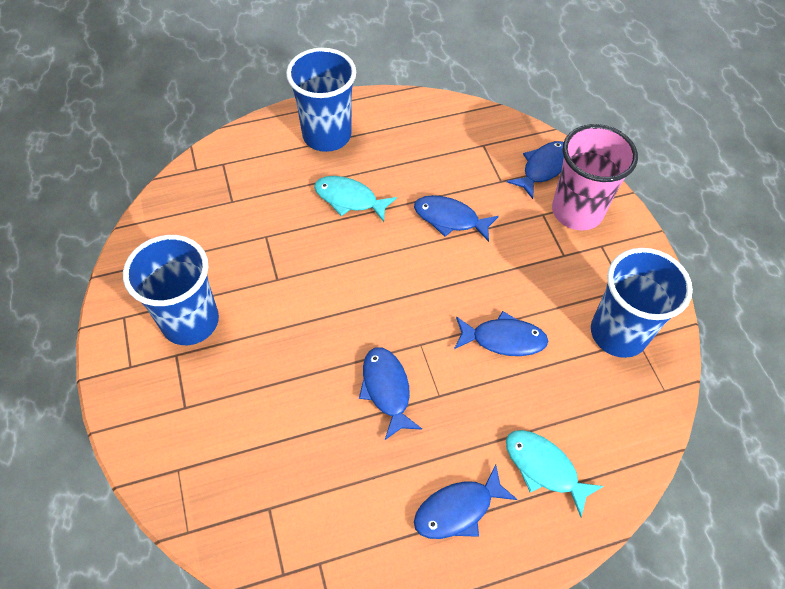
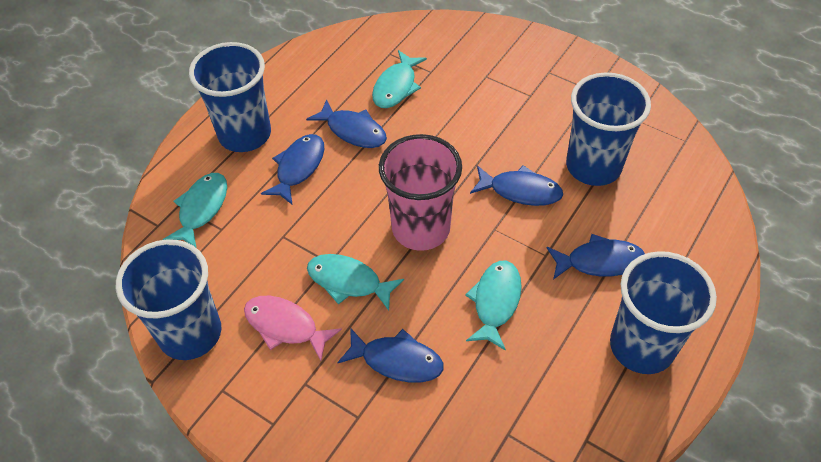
blue cup: 3 -> 4
pink fish: 0 -> 1
turquoise fish: 2 -> 4

